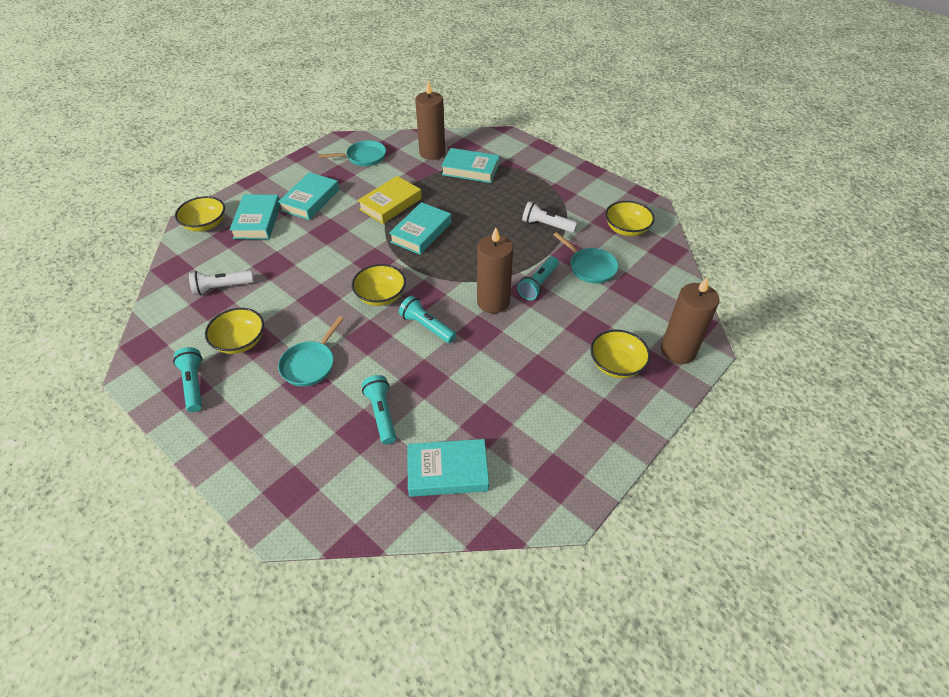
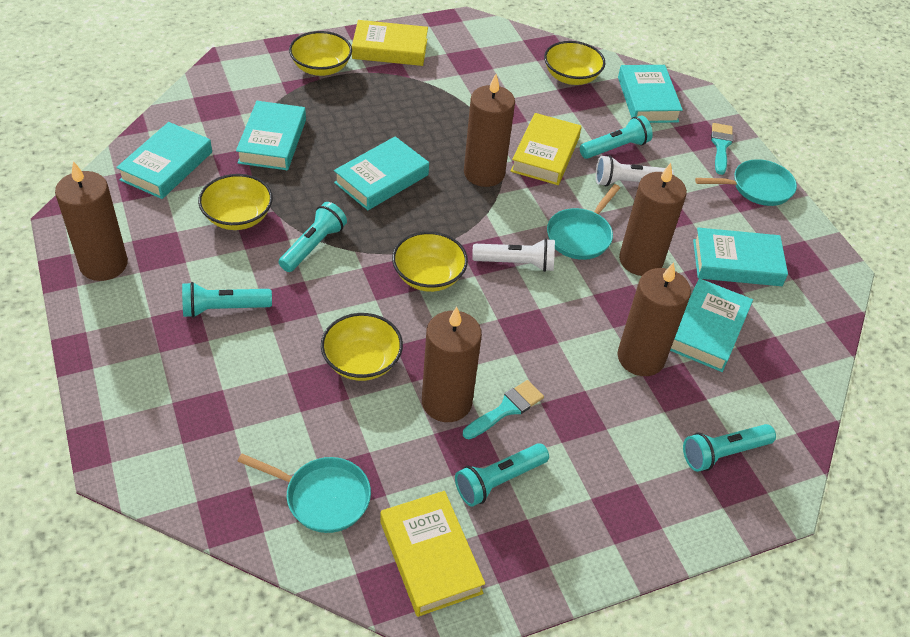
brown candle: 3 -> 5
turquoise book: 5 -> 6
turquoise brush: 0 -> 2
turquoise flashlight: 4 -> 5
yellow book: 1 -> 3

